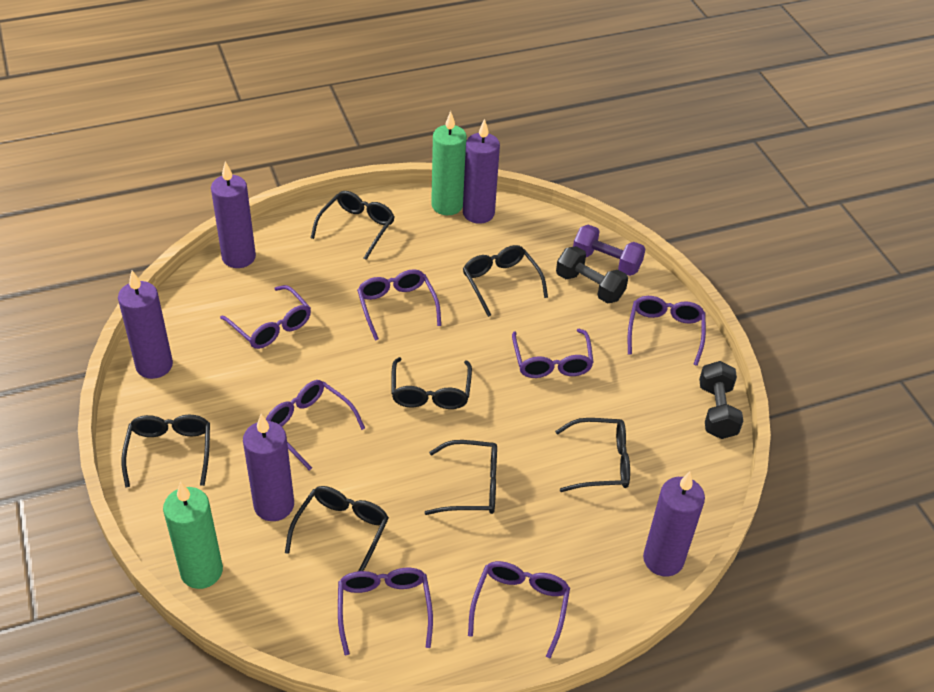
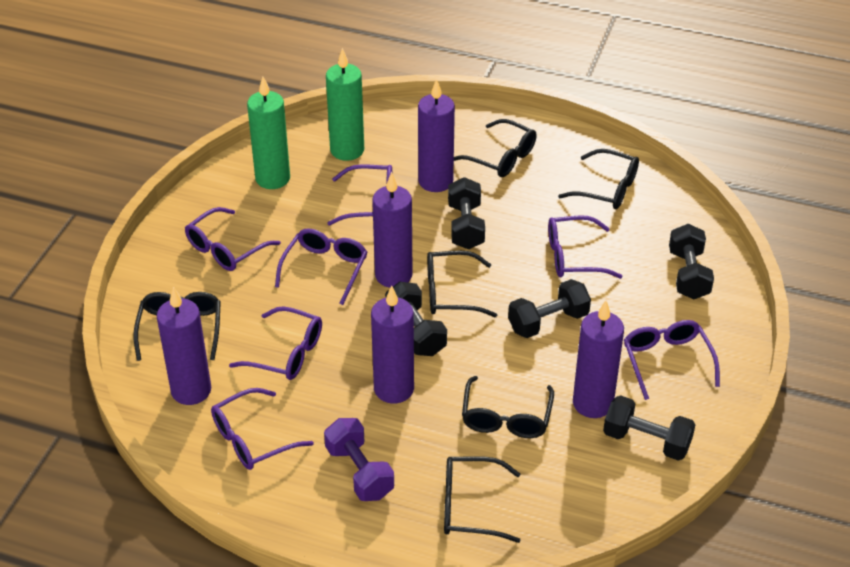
black dumbbell: 2 -> 5
black glasses: 7 -> 6

